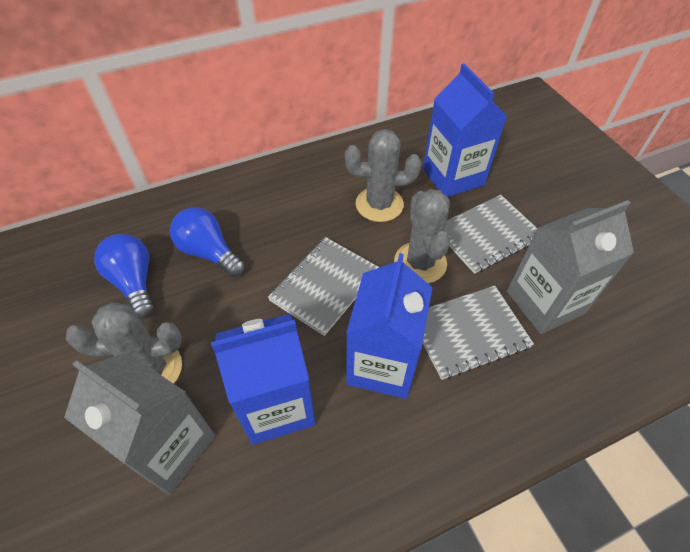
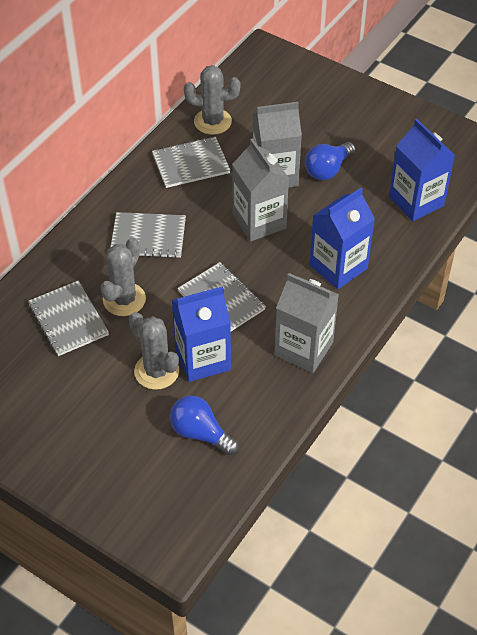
grey carton: 2 -> 3
grey notebook: 3 -> 4

